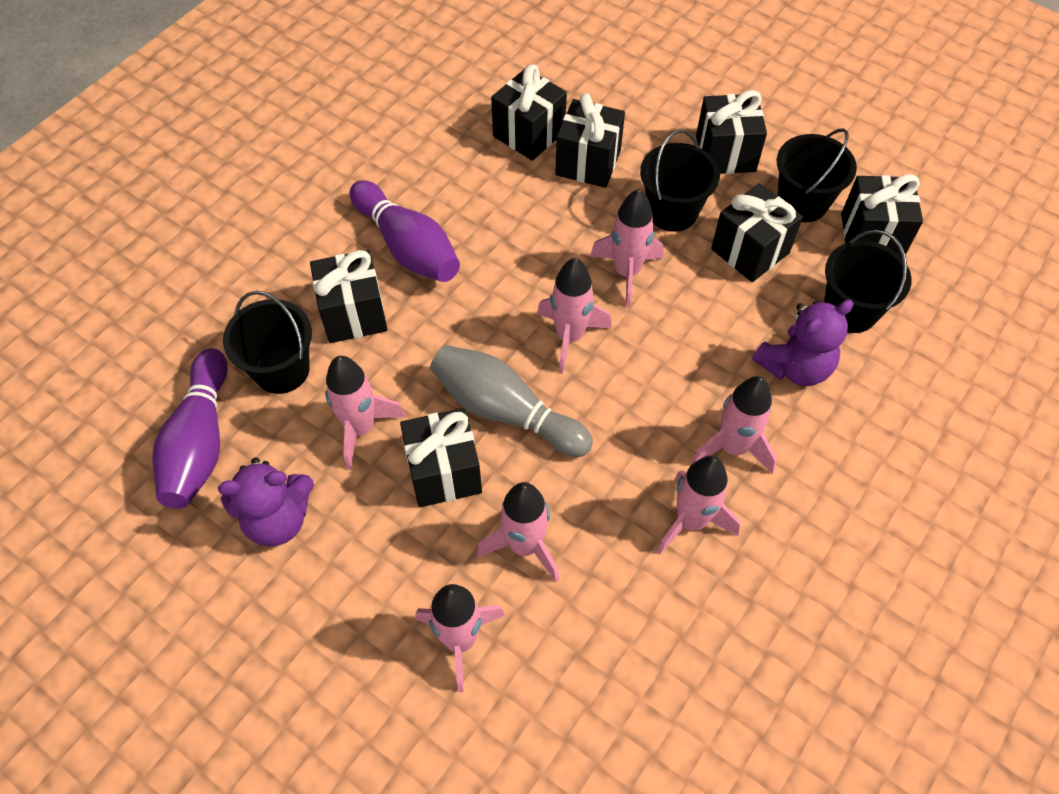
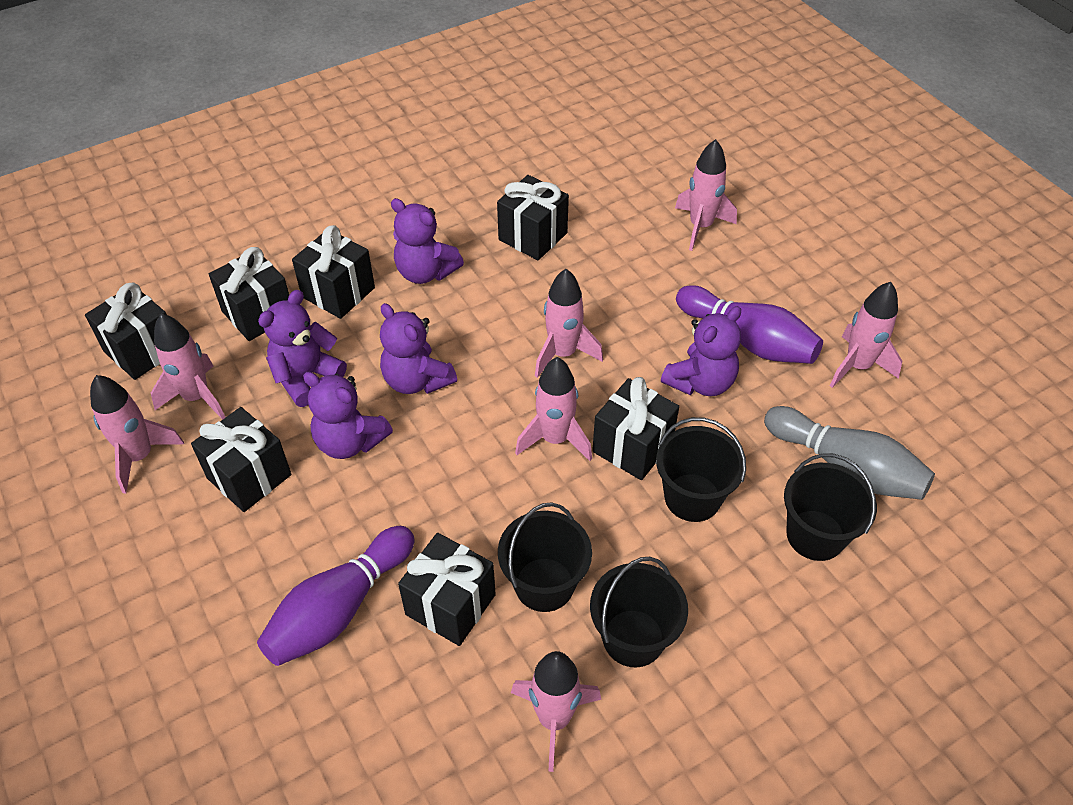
purple teddy bear: 2 -> 5

